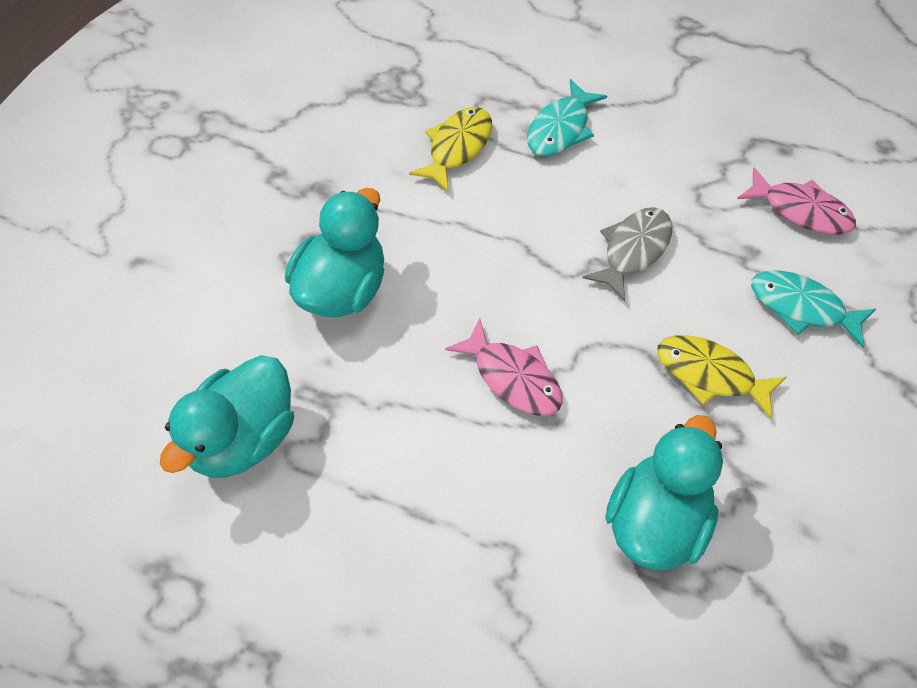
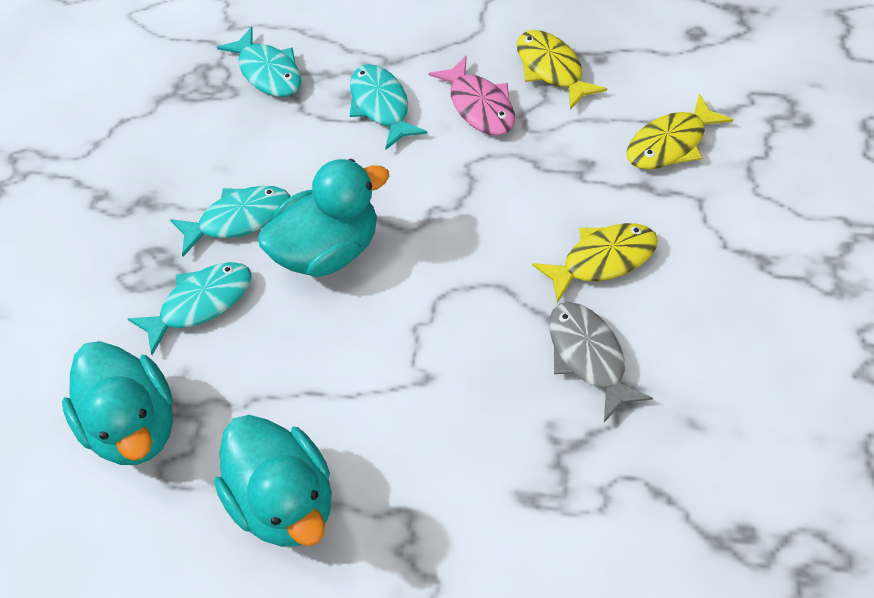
pink fish: 2 -> 1
turquoise fish: 2 -> 4
yellow fish: 2 -> 3

